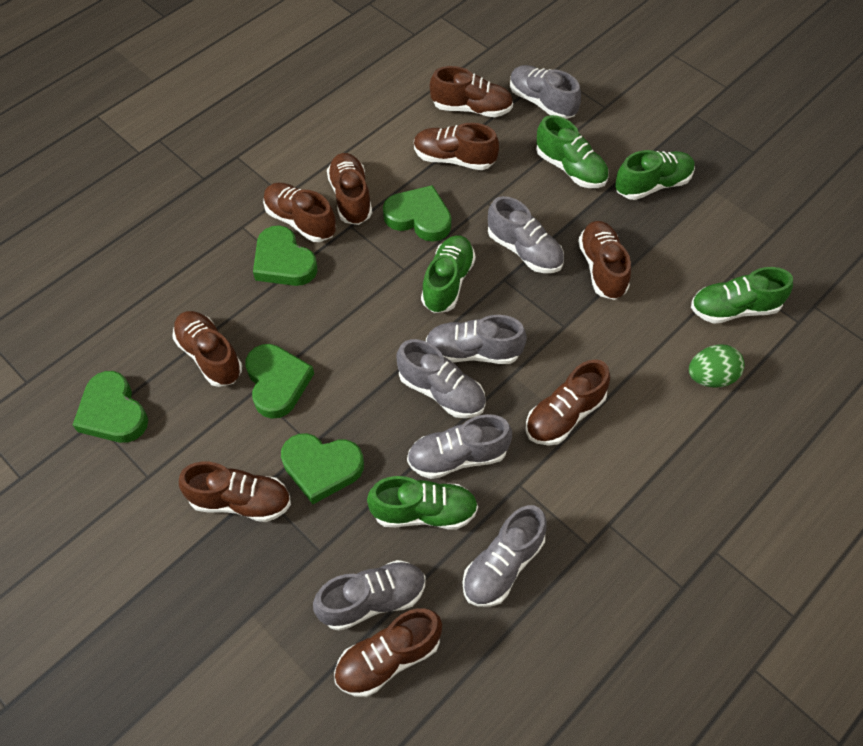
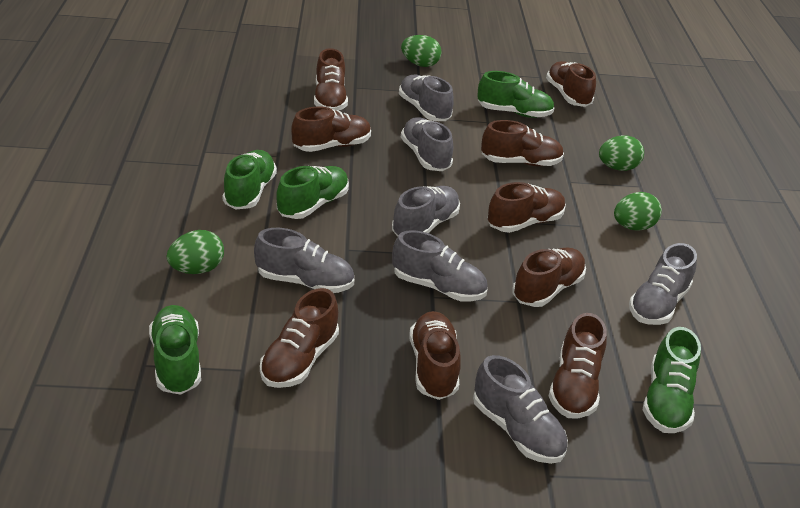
green egg: 1 -> 4
green heart: 5 -> 0

